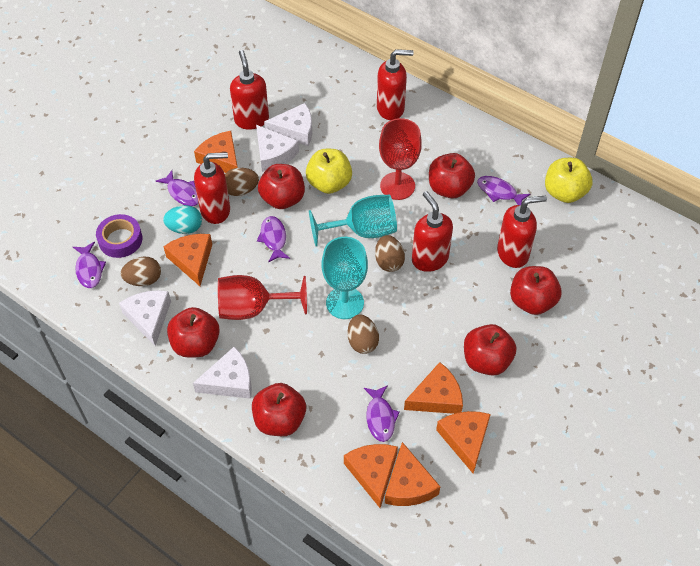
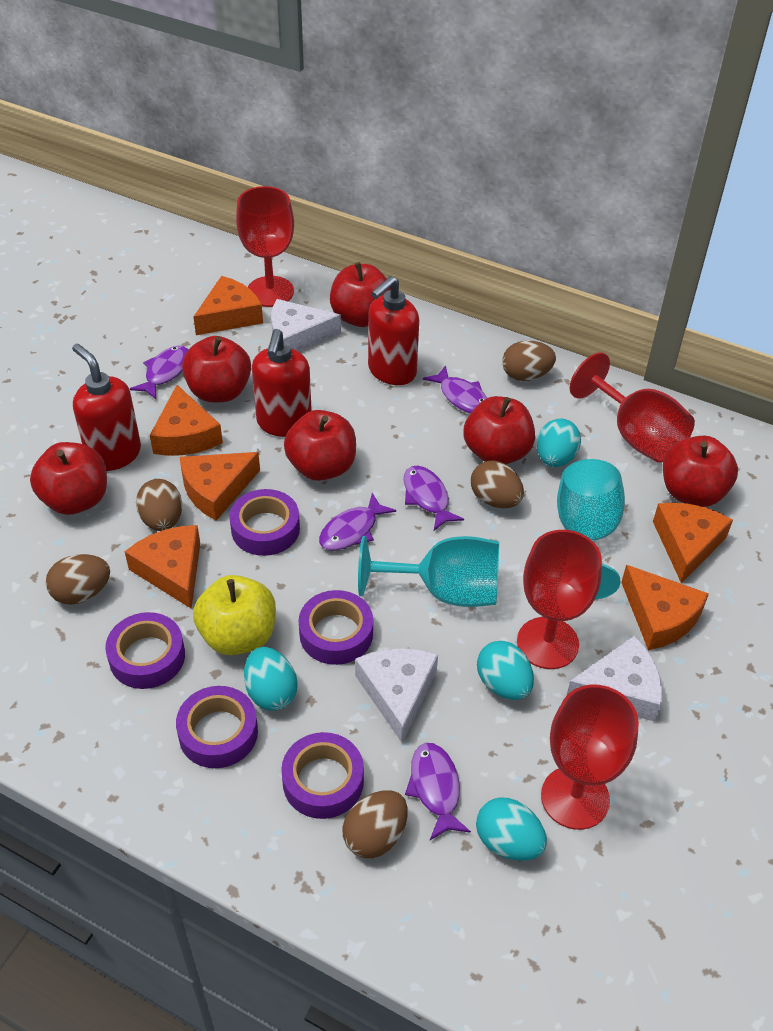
brown egg: 4 -> 5
purple tape: 1 -> 5
red goblet: 2 -> 4
red soap dispenser: 5 -> 3
turquoise egg: 1 -> 4
white cheese: 4 -> 3
yellow apple: 2 -> 1

